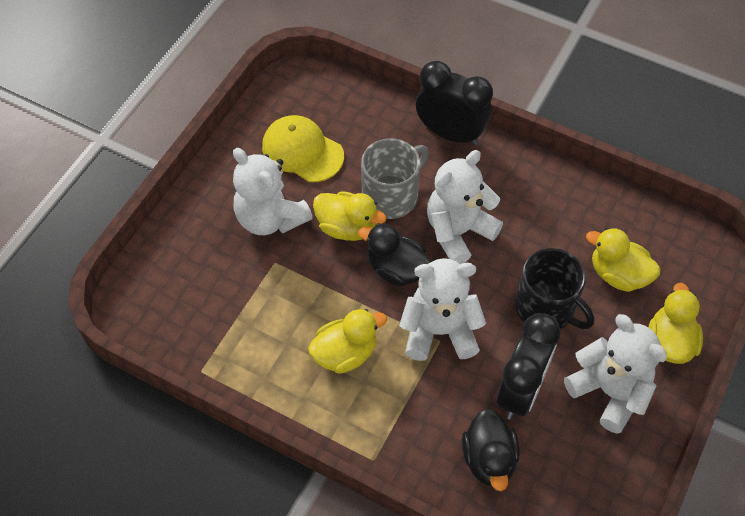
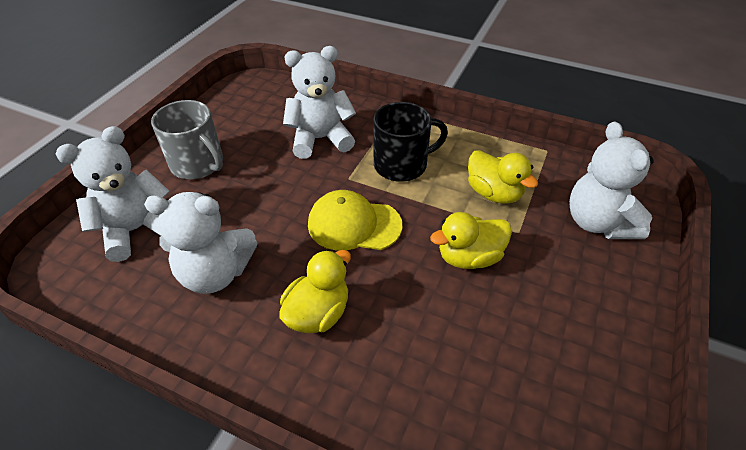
black clock: 2 -> 0
black duck: 2 -> 0
yellow duck: 4 -> 3

